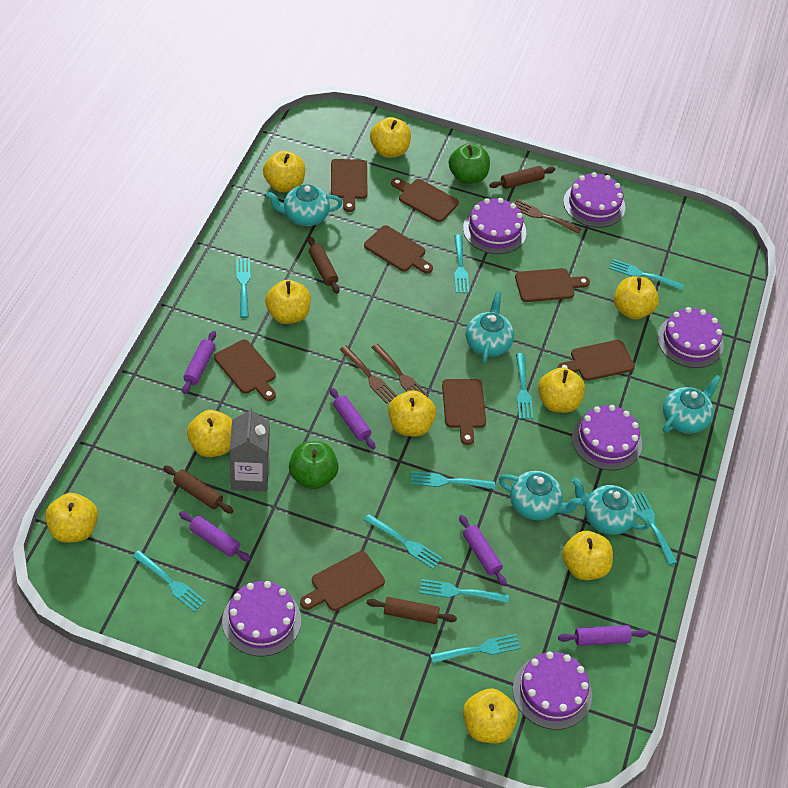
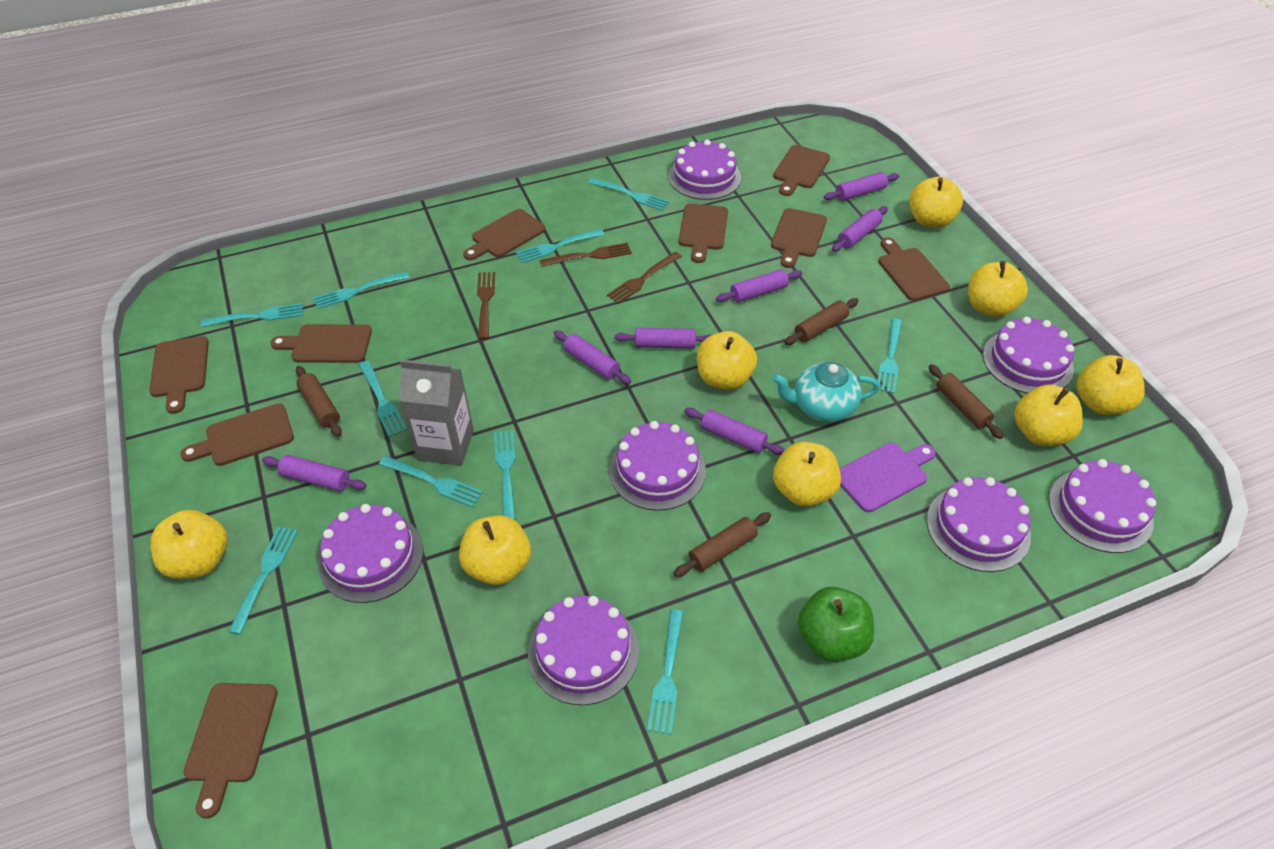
brown cutting board: 8 -> 9
green apple: 2 -> 1
purple cake: 6 -> 7
purple cutting board: 0 -> 1
purple rolling pin: 5 -> 7
turquoise teapot: 5 -> 1
yellow apple: 10 -> 8

